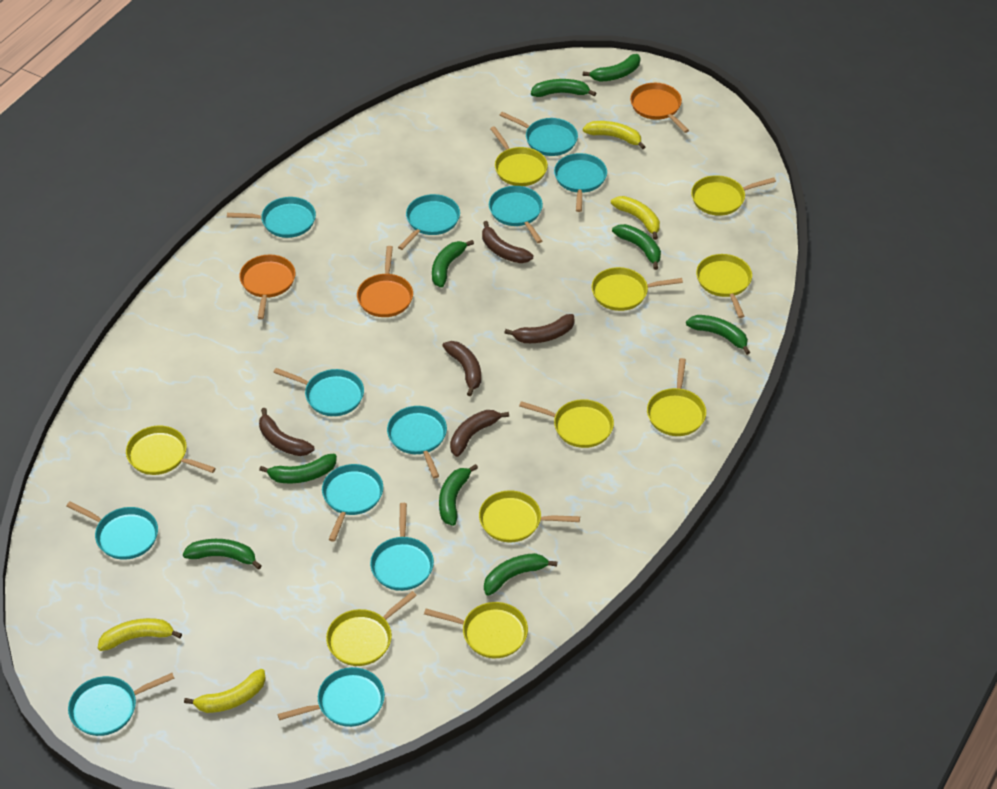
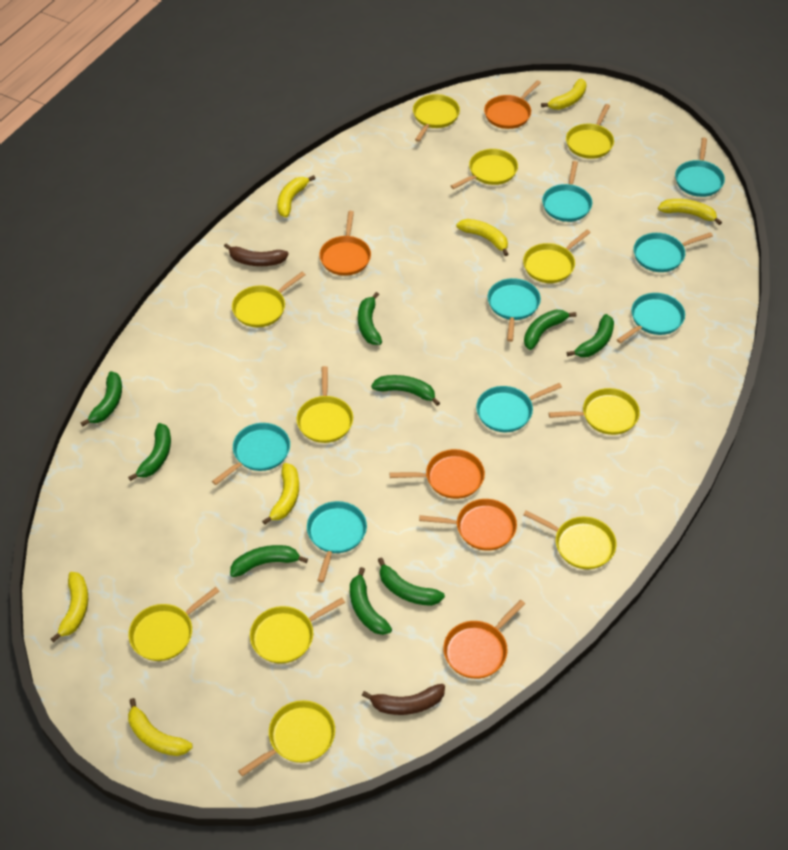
brown banana: 5 -> 2
orange pan: 3 -> 5
turquoise pan: 12 -> 8
yellow banana: 4 -> 7
yellow pan: 10 -> 11

